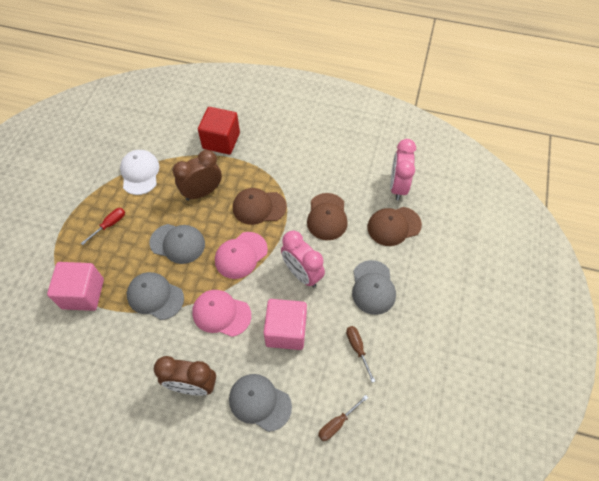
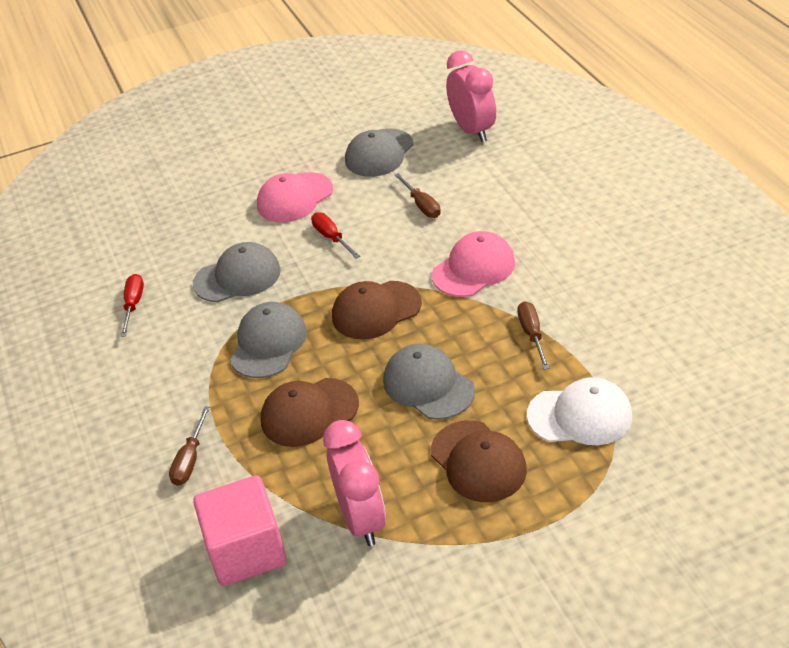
brown clock: 2 -> 0
brown screwdriver: 2 -> 3
pink cube: 2 -> 1
red cube: 1 -> 0
red screwdriver: 1 -> 2

